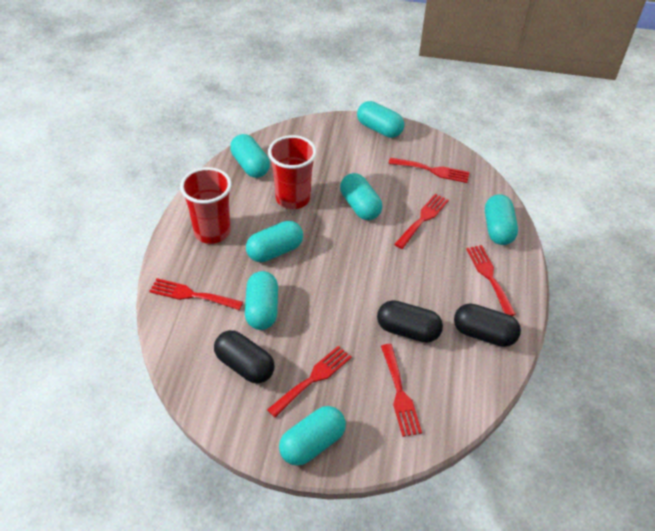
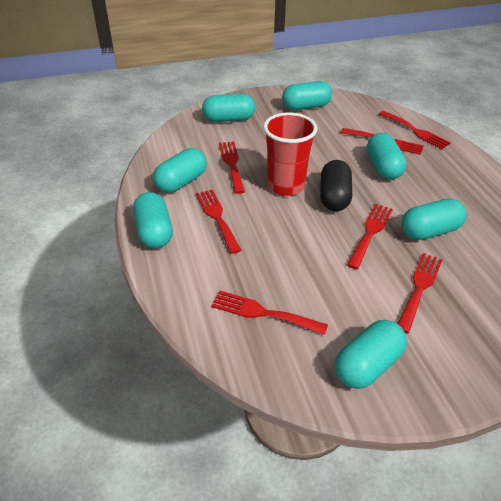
black capsule: 3 -> 1
red cup: 2 -> 1
red fork: 6 -> 7

